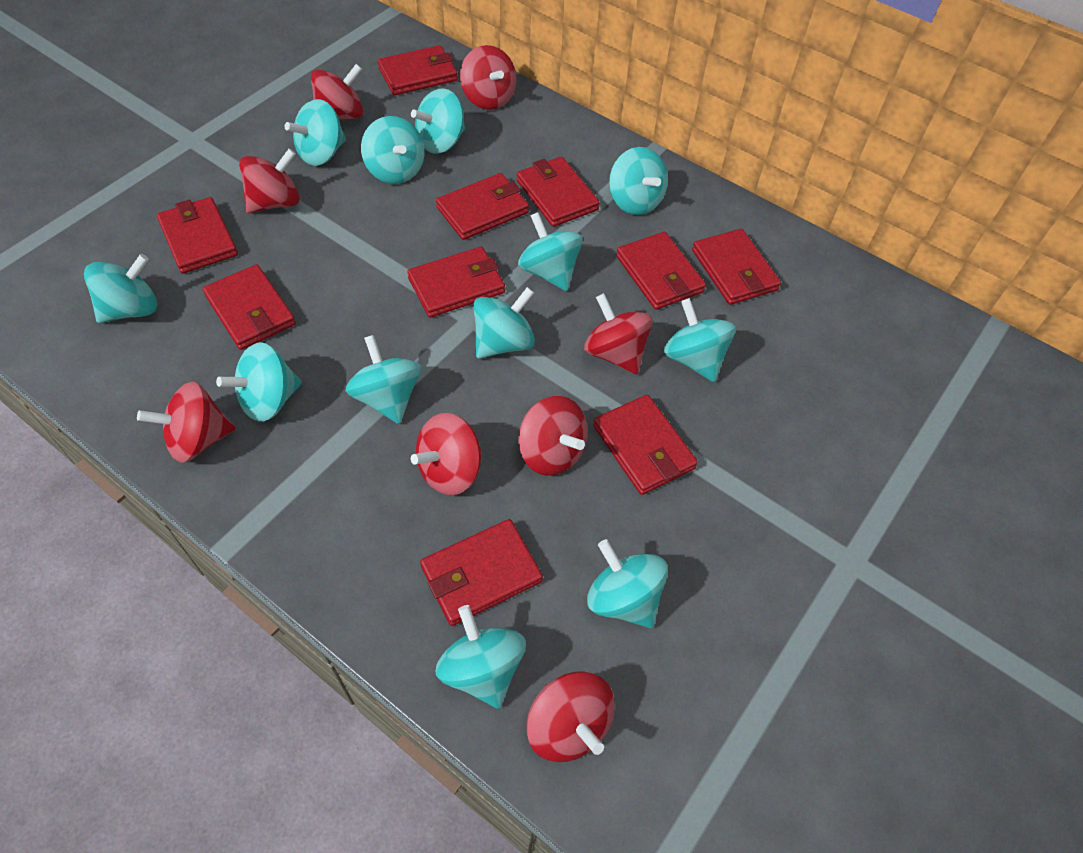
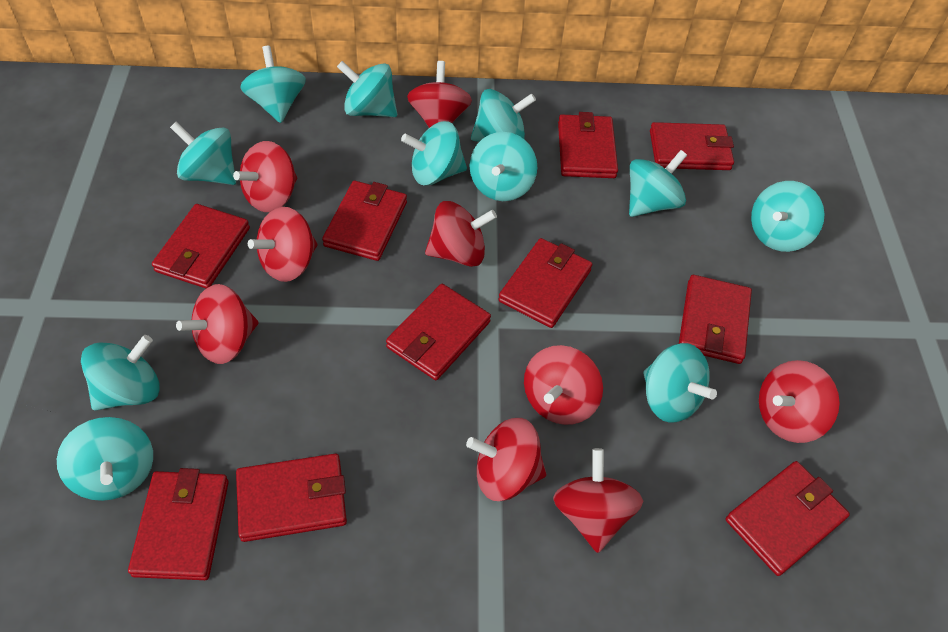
red spinning top: 8 -> 9
turquoise spinning top: 12 -> 11

